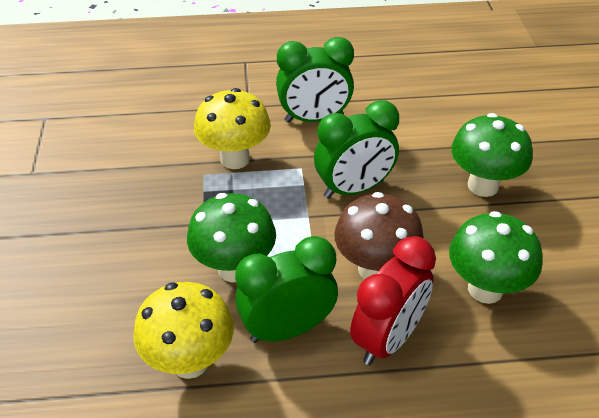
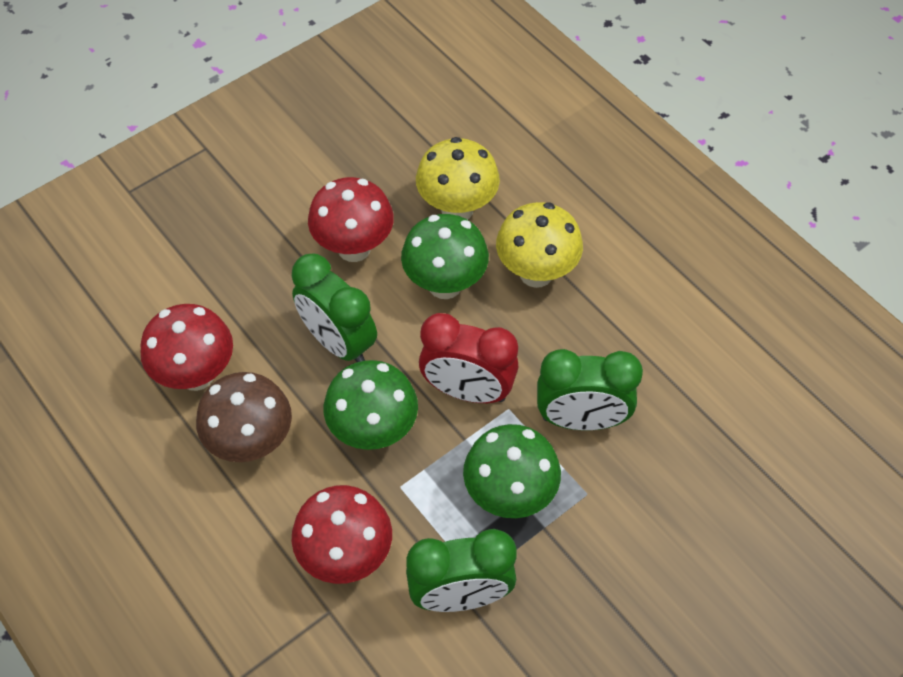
red mushroom: 0 -> 3

